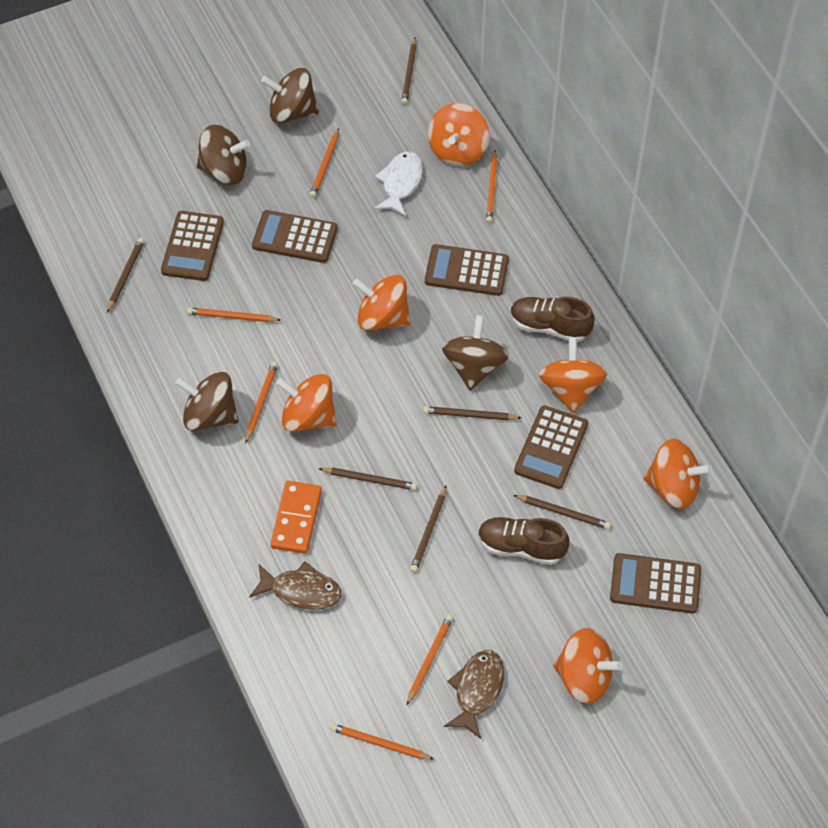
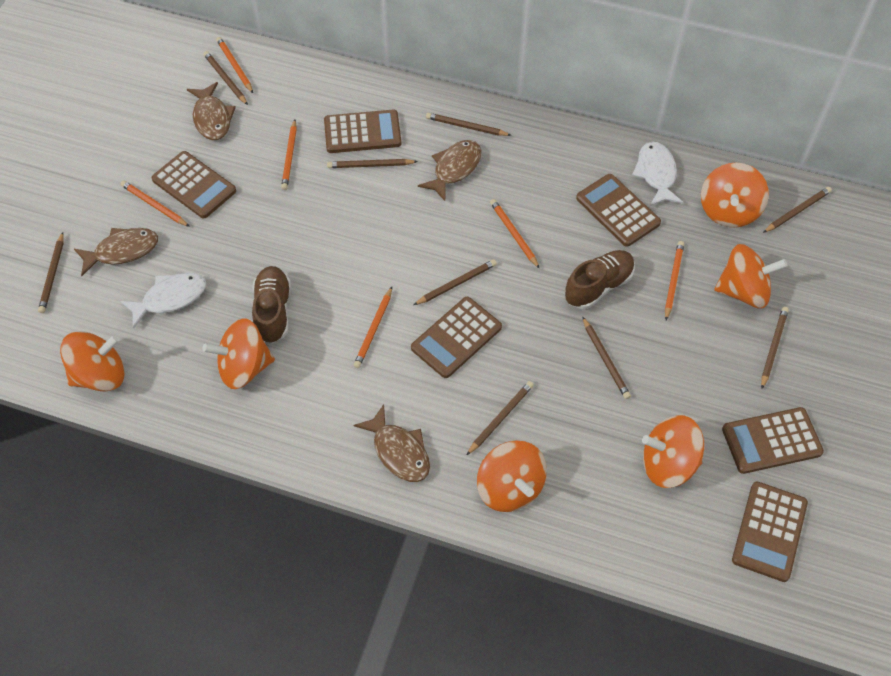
brown calculator: 5 -> 6
brown fish: 2 -> 4
brown pencil: 6 -> 9
brown spinning top: 4 -> 0
orange domino: 1 -> 0
white fish: 1 -> 2

